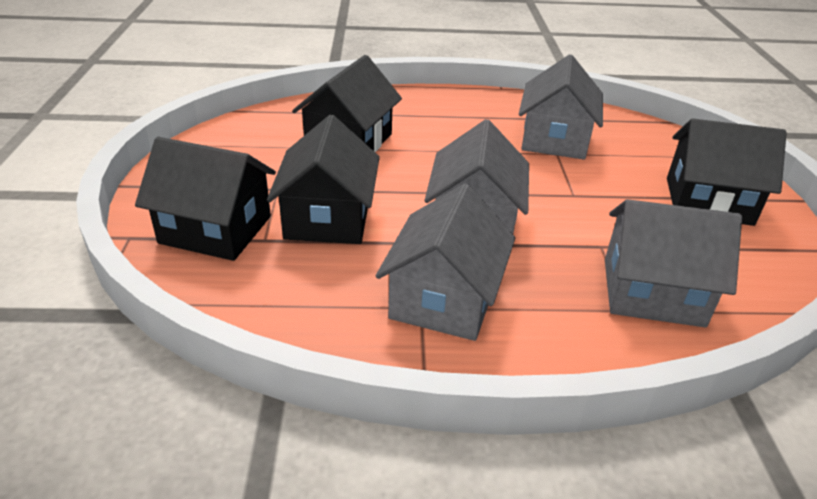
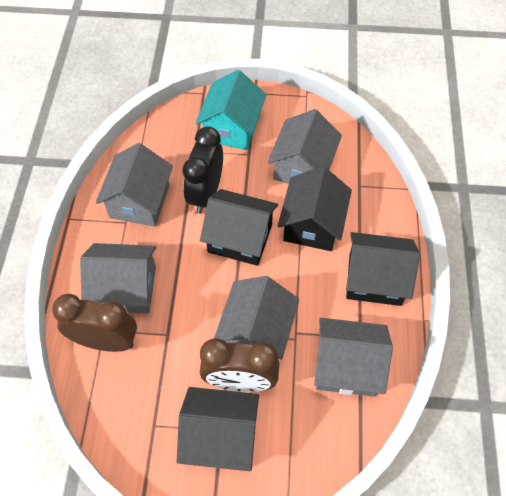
black clock: 0 -> 1
brown clock: 0 -> 2
grey house: 4 -> 5
turquoise house: 0 -> 1

